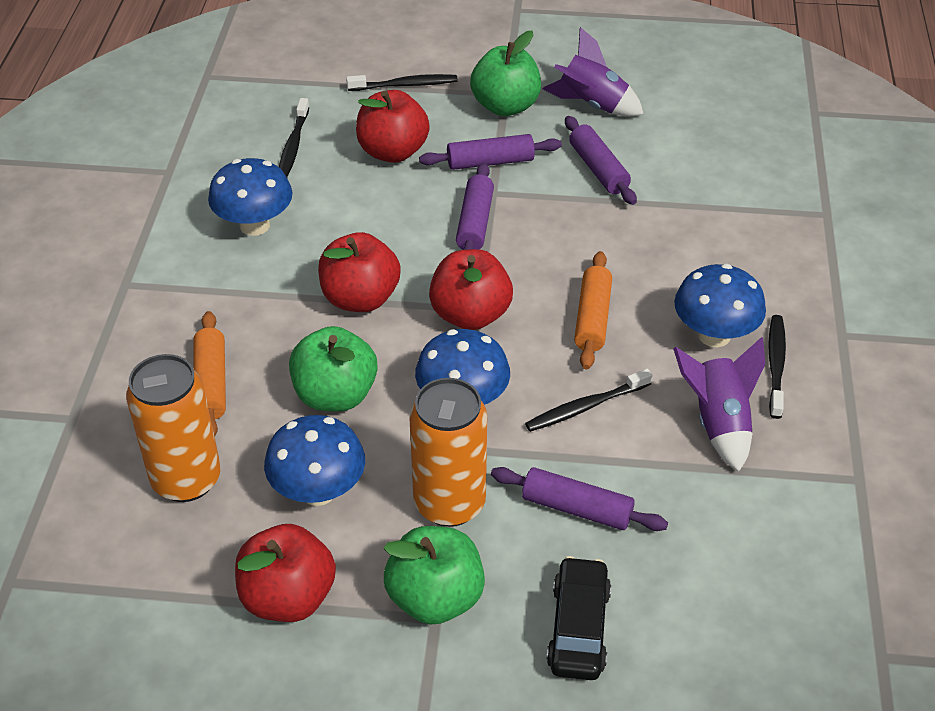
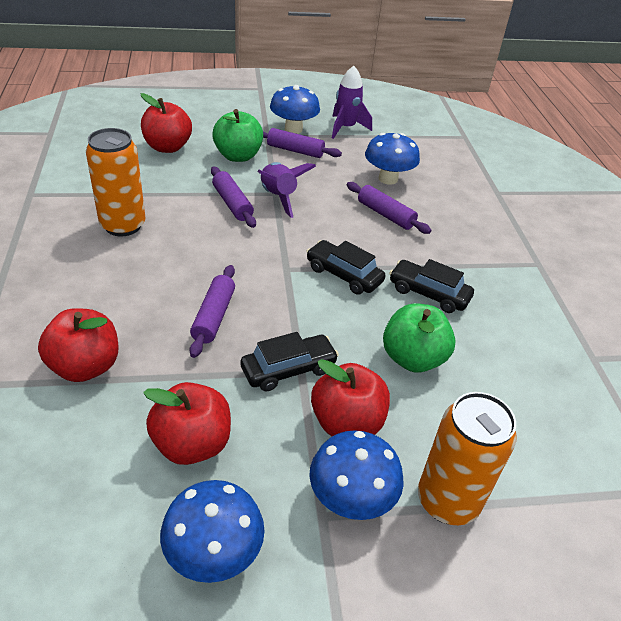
black car: 1 -> 3
black toothbrush: 4 -> 0
green apple: 3 -> 2
orange rolling pin: 2 -> 0

